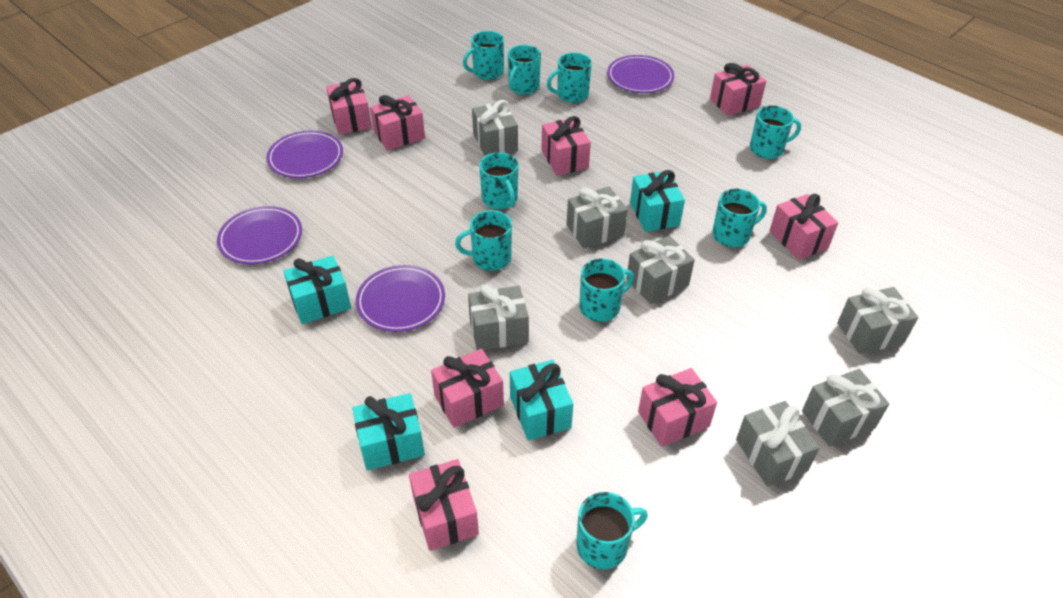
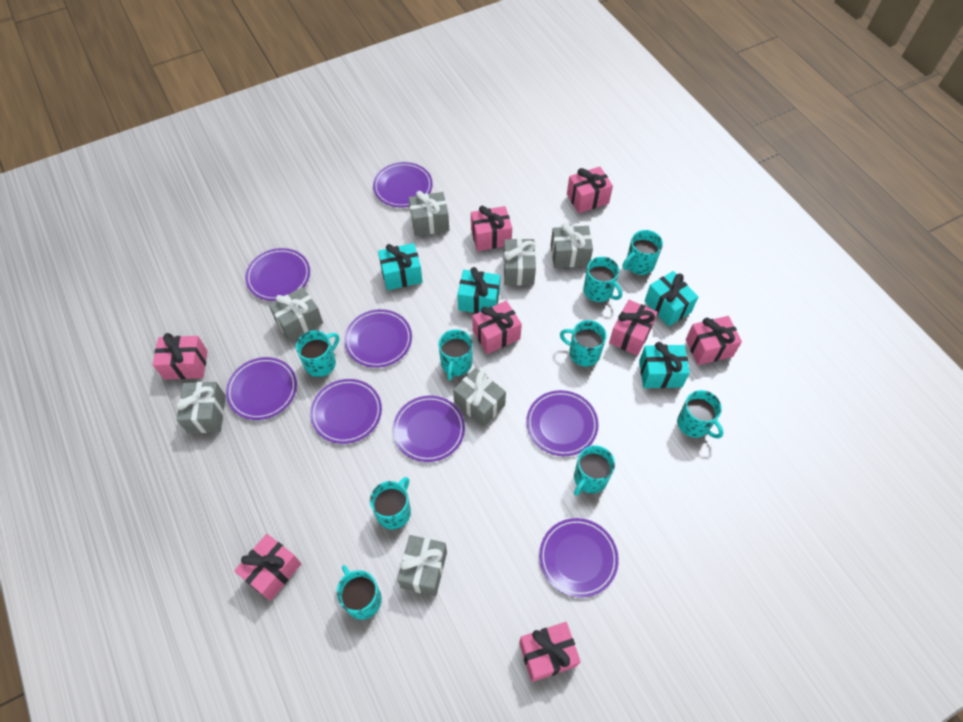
purple plate: 4 -> 8

